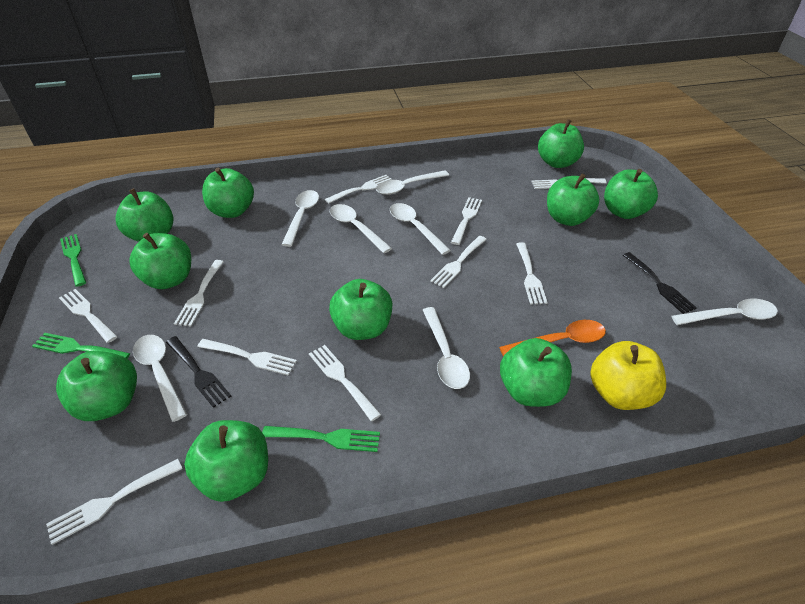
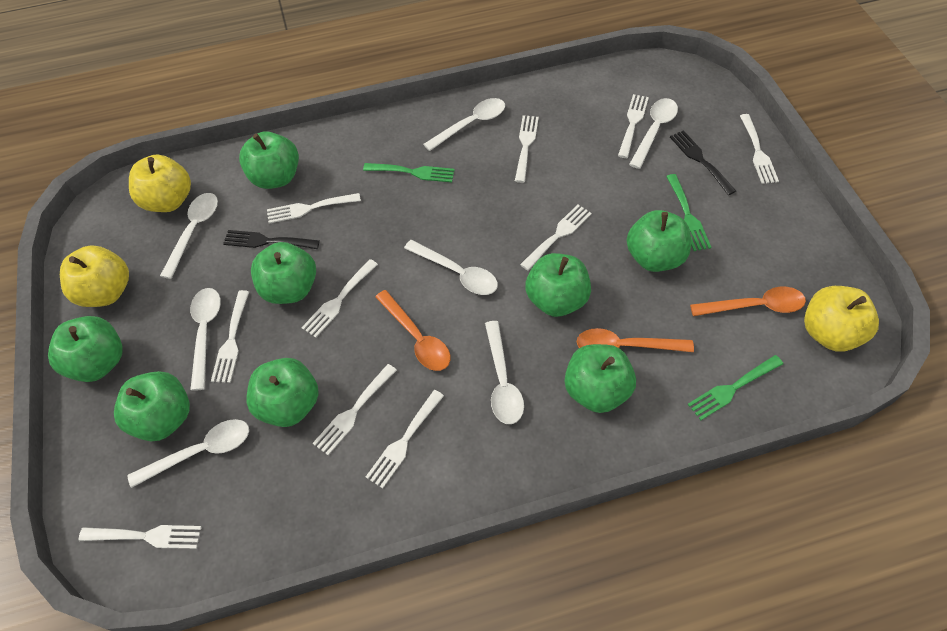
green apple: 10 -> 8
orange spoon: 1 -> 3
yellow apple: 1 -> 3

